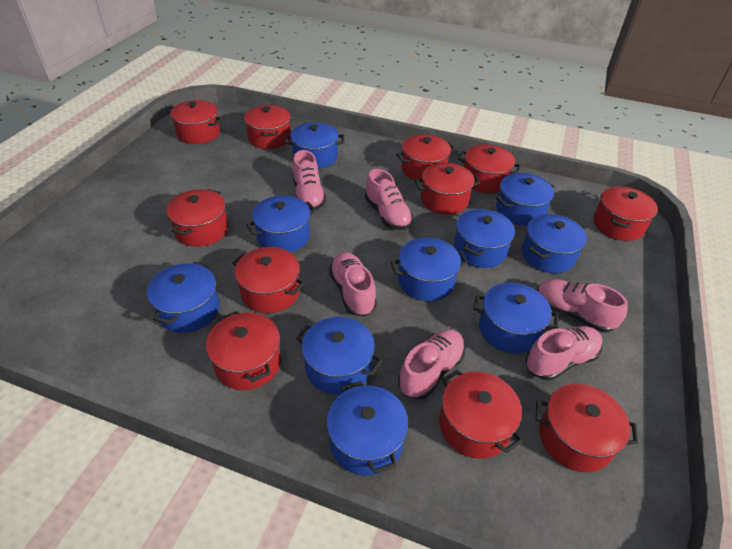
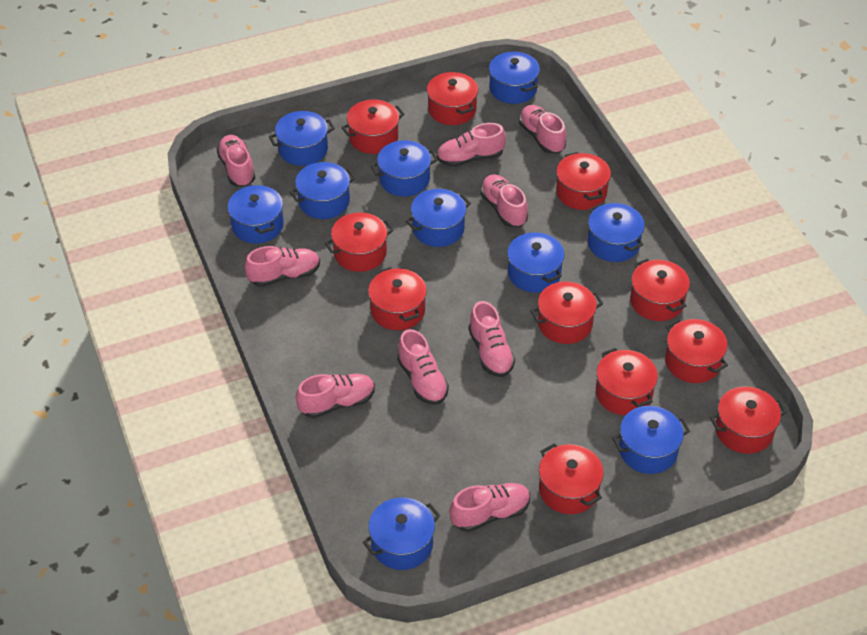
pink shoe: 6 -> 9

